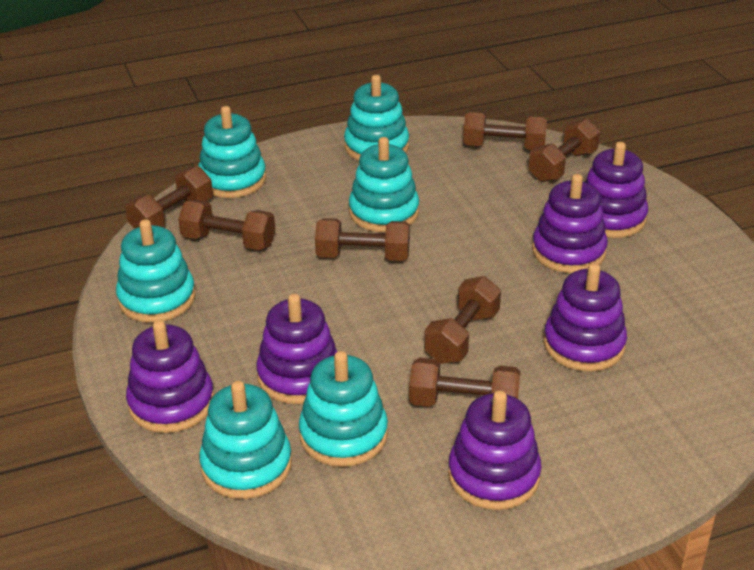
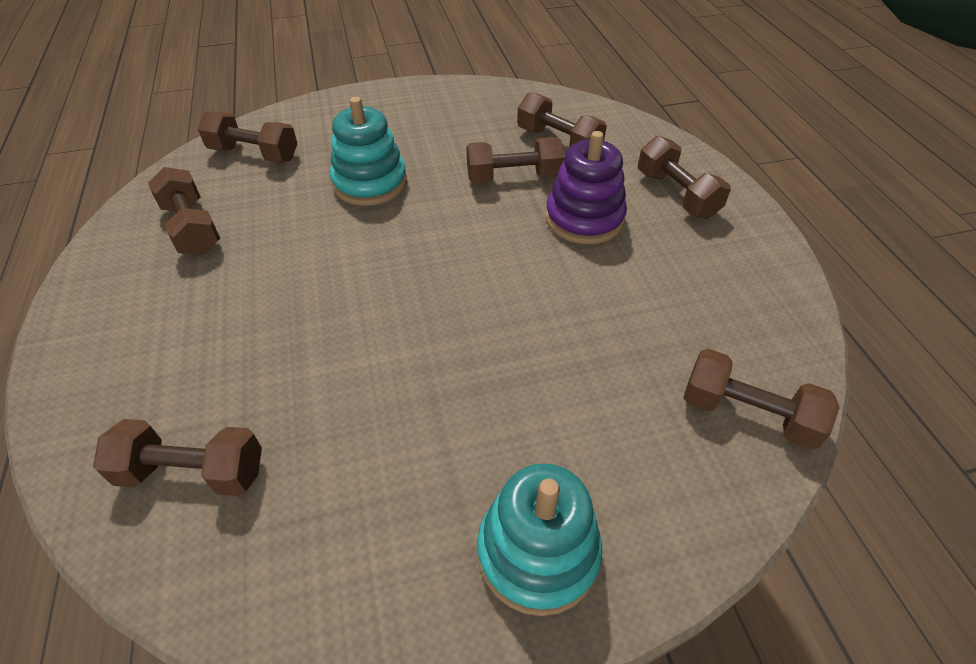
purple stacking toy: 6 -> 1
turquoise stacking toy: 6 -> 2

